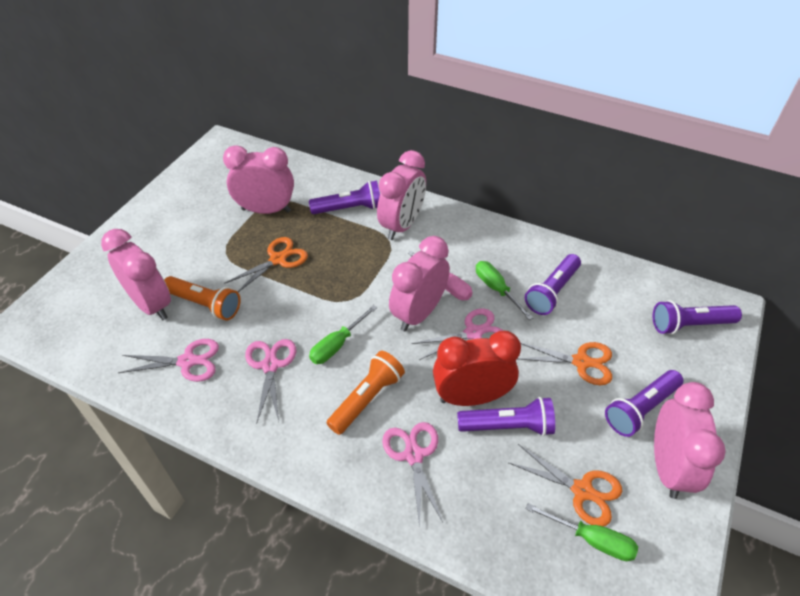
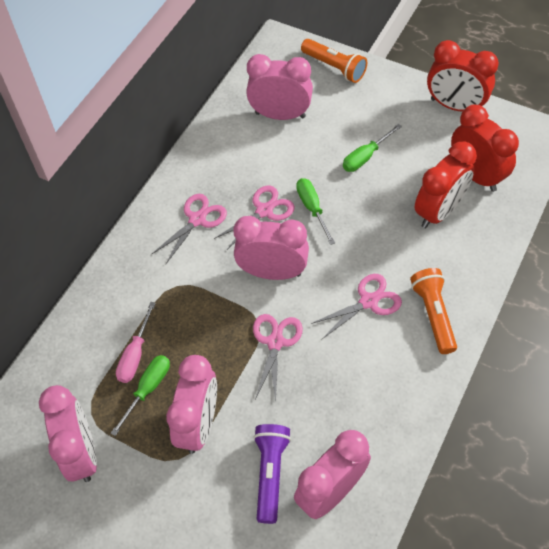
orange scissors: 3 -> 0
purple flashlight: 5 -> 1
red clock: 1 -> 3

